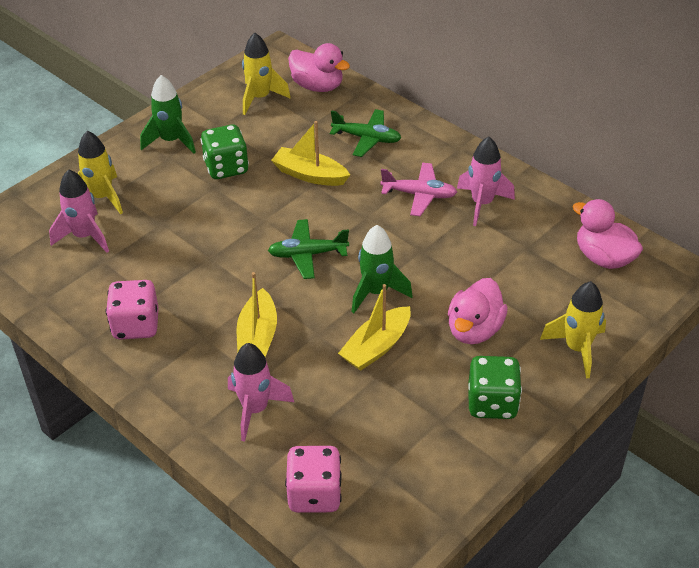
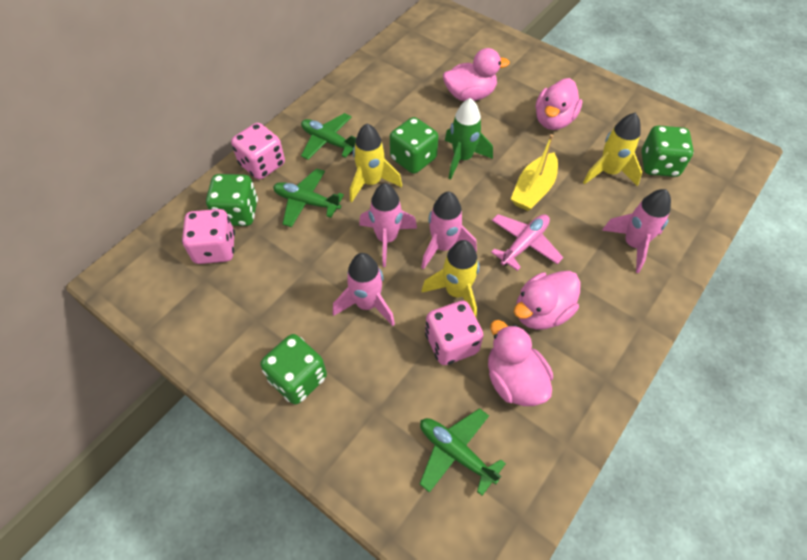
green dice: 2 -> 4
green plane: 2 -> 3
green rocket: 2 -> 1
pink dice: 2 -> 3
pink duck: 3 -> 4
pink rocket: 3 -> 4
yellow boat: 3 -> 1

